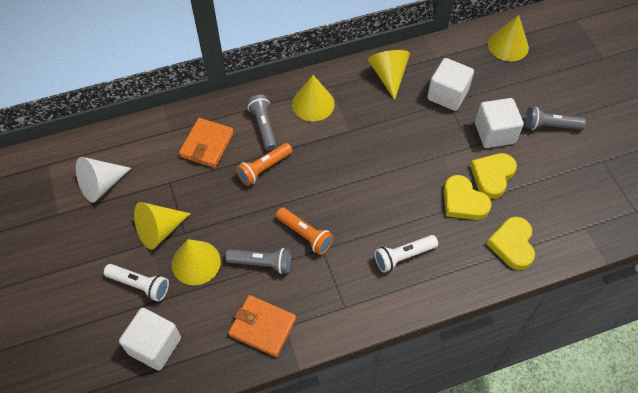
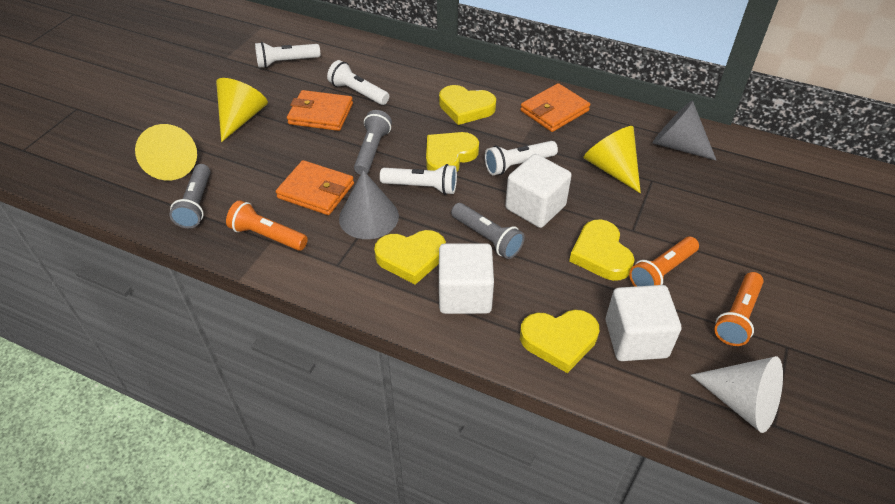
grey cone: 0 -> 2
orange flashlight: 2 -> 3
orange wallet: 2 -> 3
white flashlight: 2 -> 4
yellow cone: 5 -> 3
yellow heart: 3 -> 5

